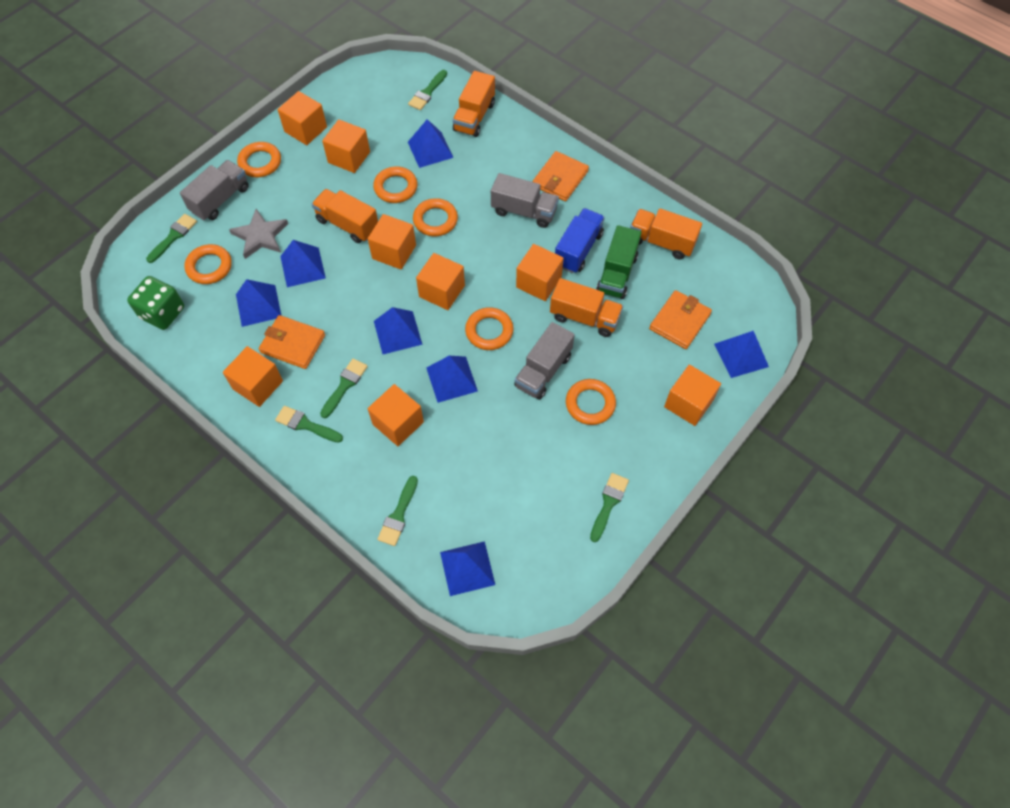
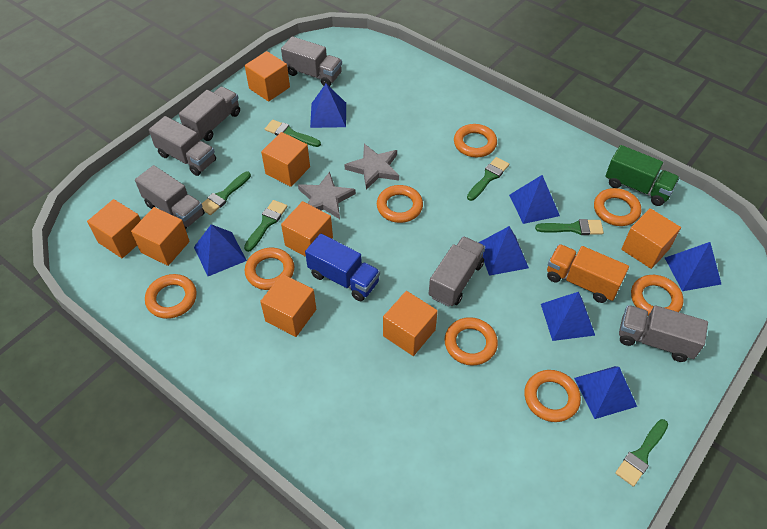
green dice: 1 -> 0
grey star: 1 -> 2
grey truck: 3 -> 6
orange ring: 6 -> 8
orange truck: 4 -> 1
orange wallet: 3 -> 0

